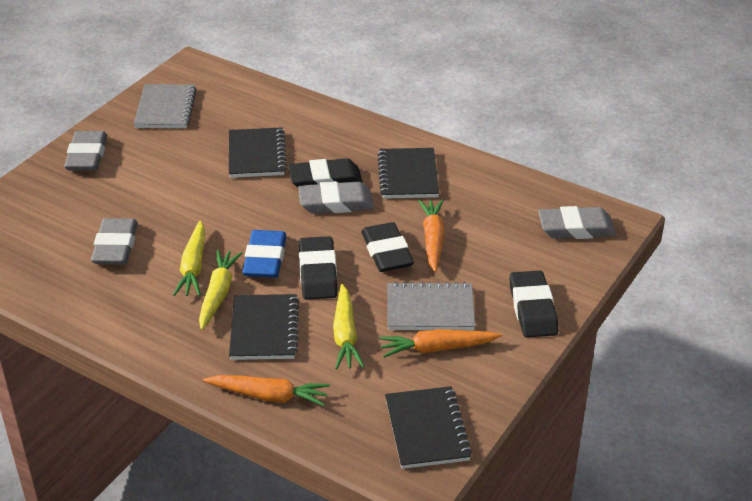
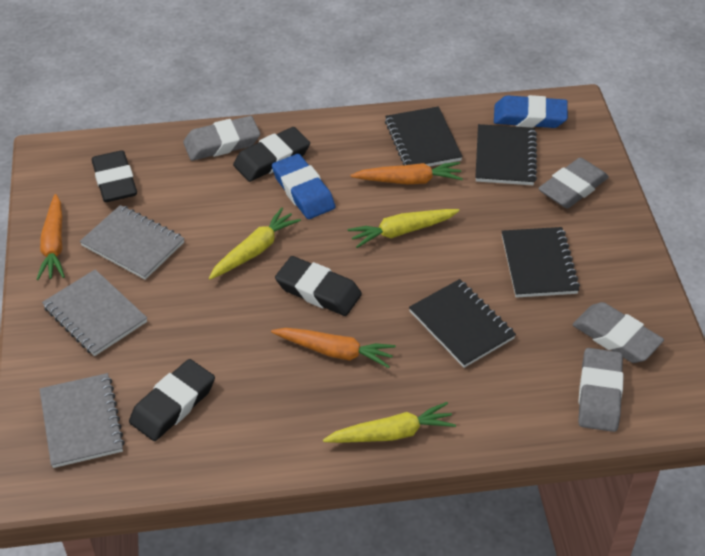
blue eraser: 1 -> 2
grey notebook: 2 -> 3

